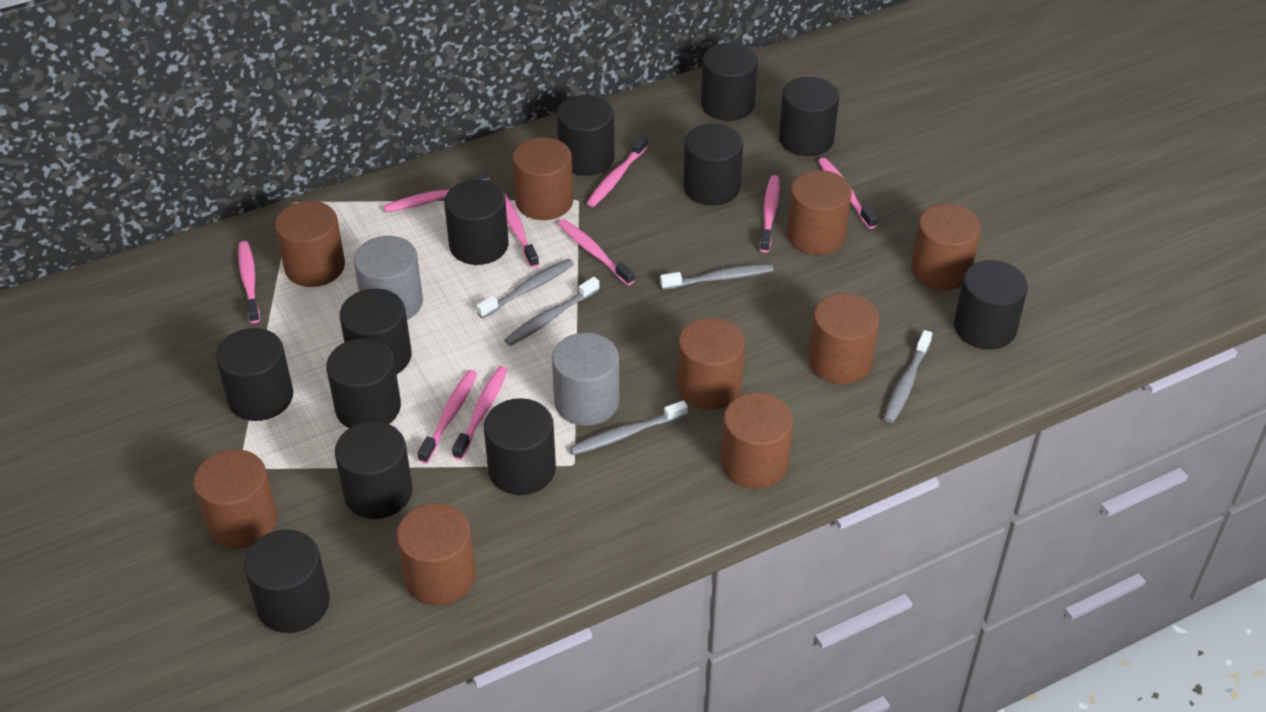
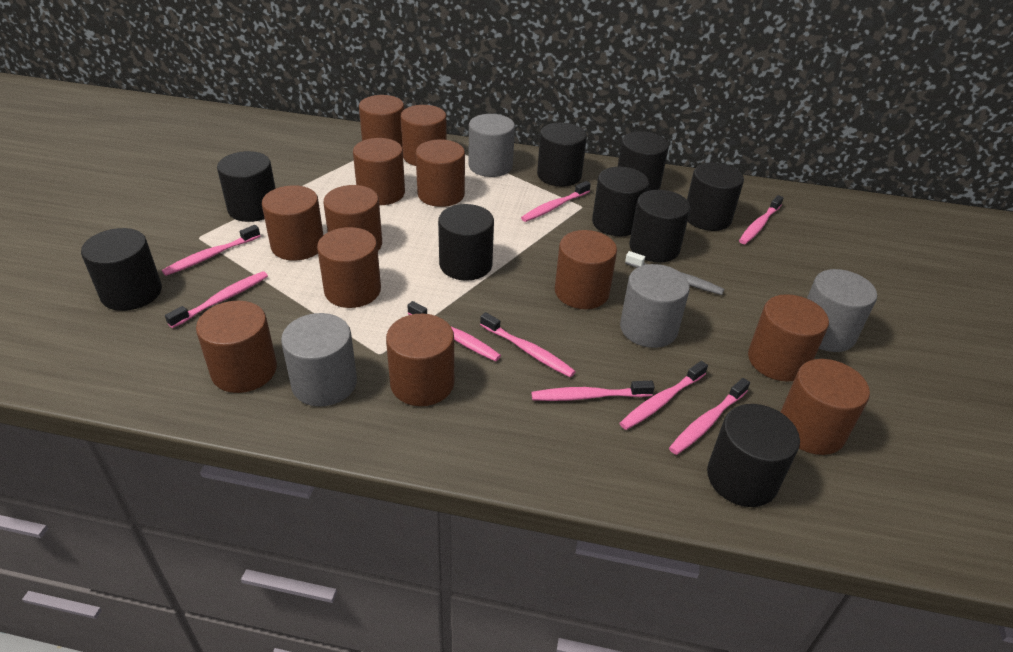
black cylinder: 12 -> 9
brown cylinder: 9 -> 12
grey cylinder: 2 -> 4
grey toothbrush: 5 -> 1

